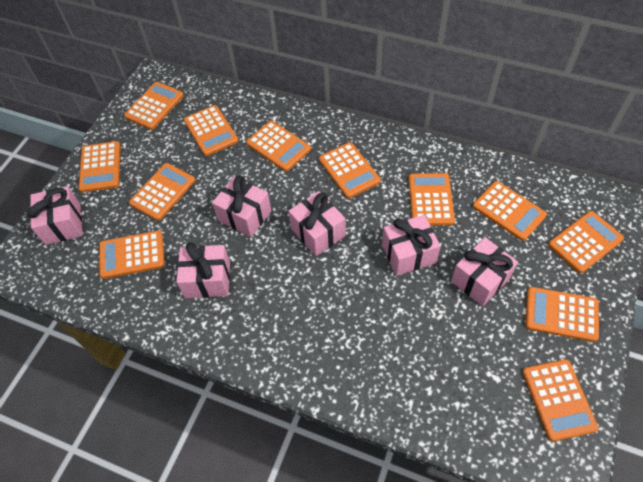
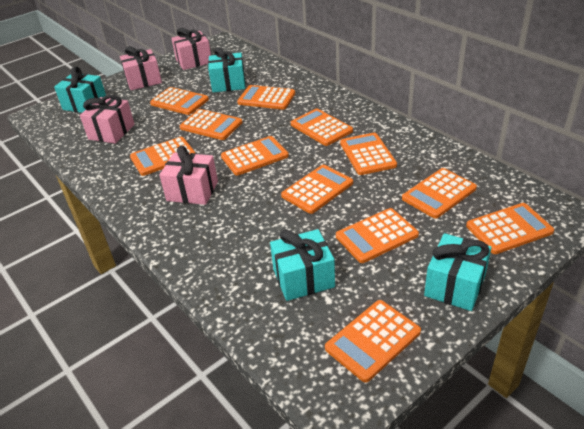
pink gift: 6 -> 4
turquoise gift: 0 -> 4

